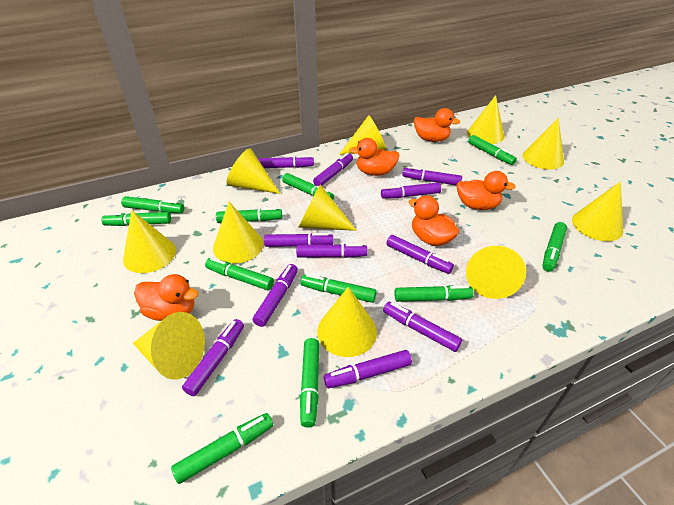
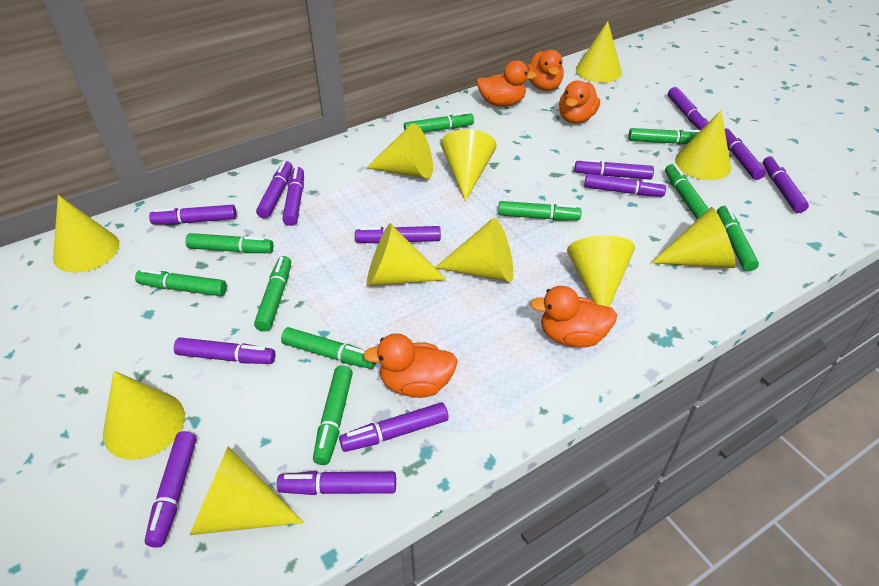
green marker: 11 -> 10
purple marker: 11 -> 13

